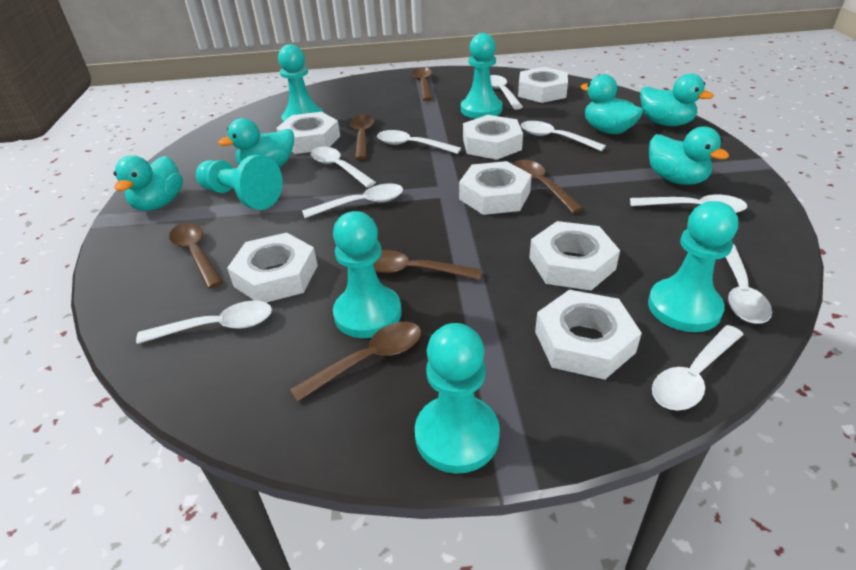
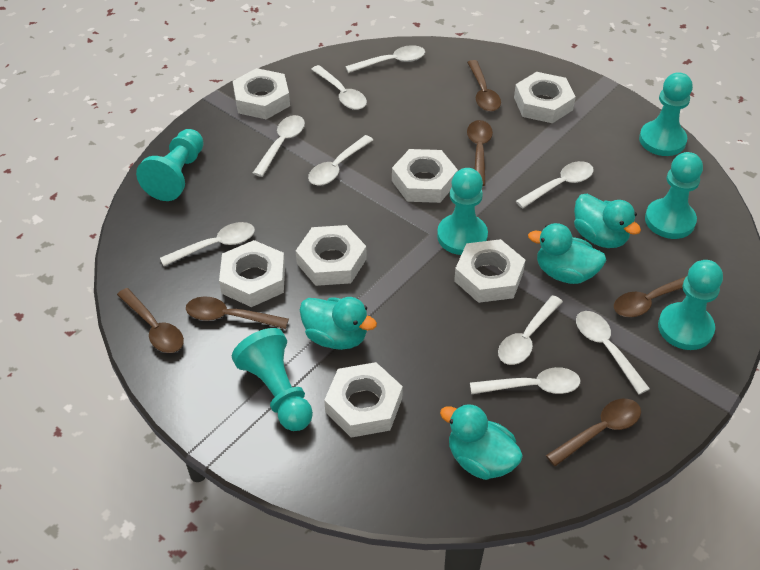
turquoise duck: 5 -> 4

